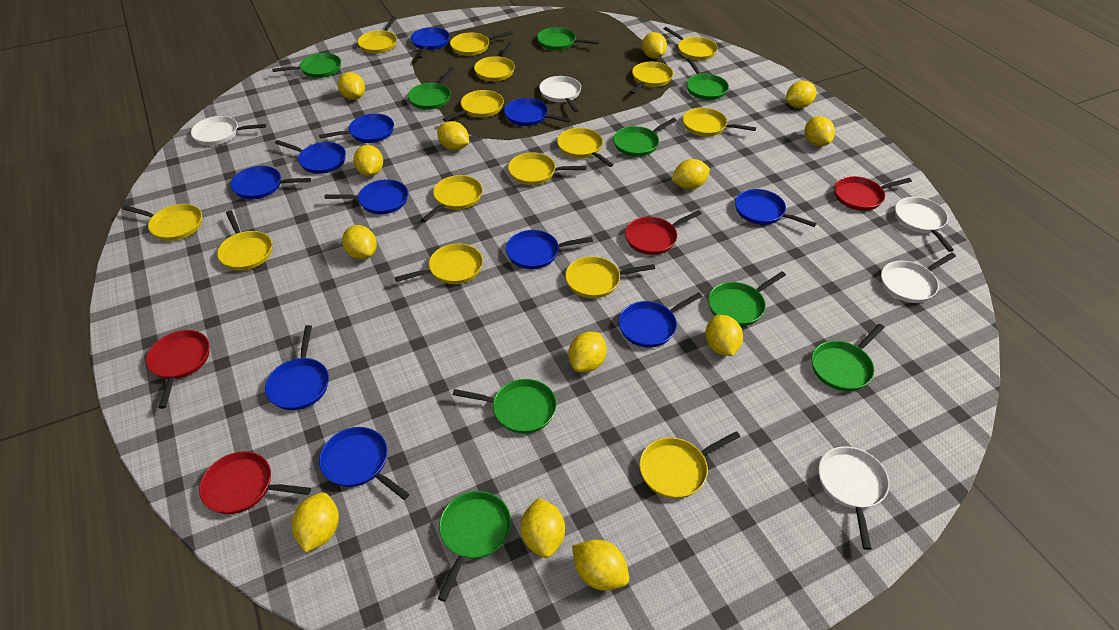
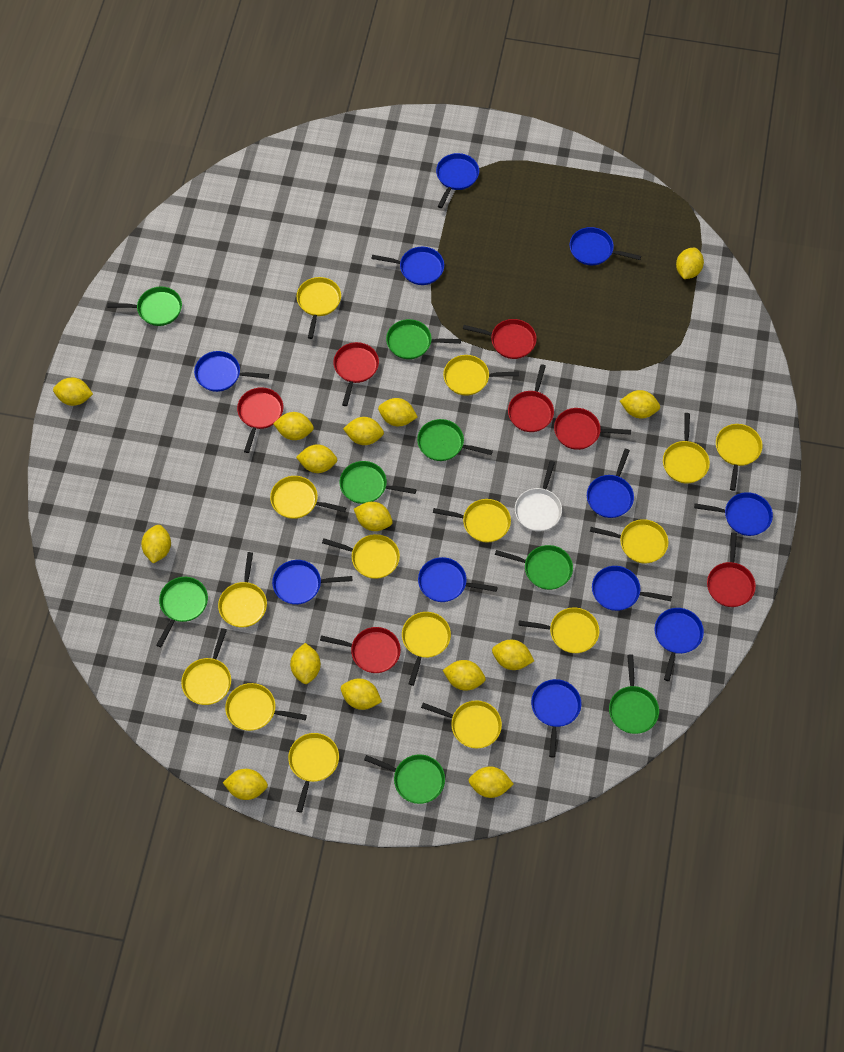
green pan: 9 -> 8
red pan: 4 -> 7
white pan: 5 -> 1
yellow lemon: 13 -> 15

